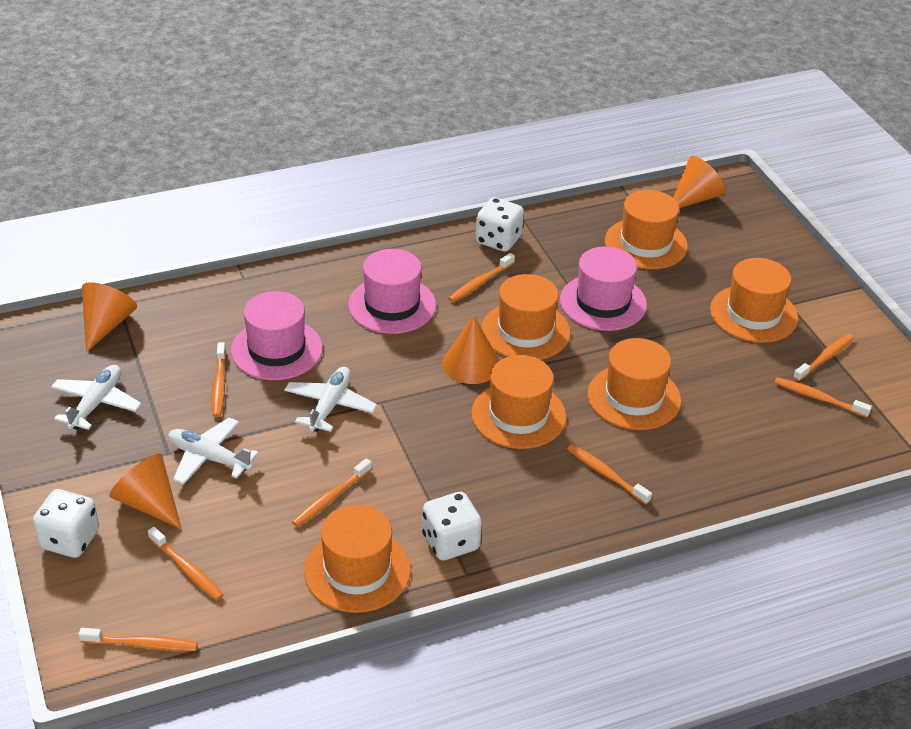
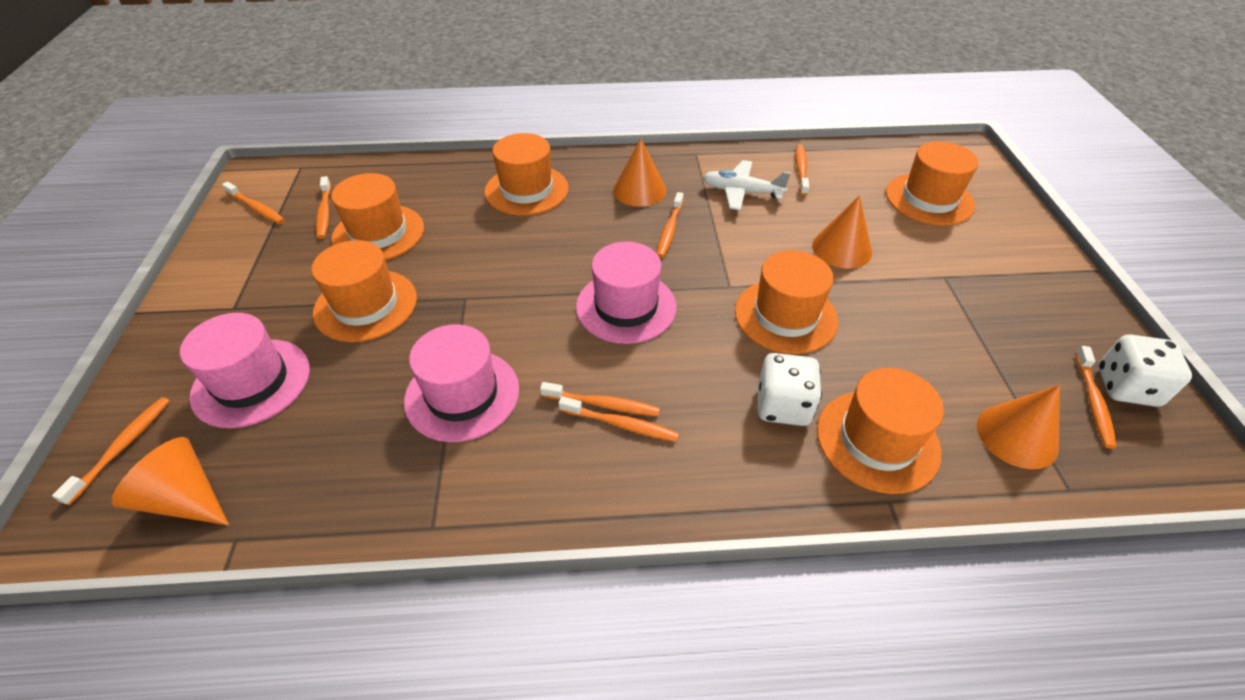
white dice: 3 -> 2
white plane: 3 -> 1

